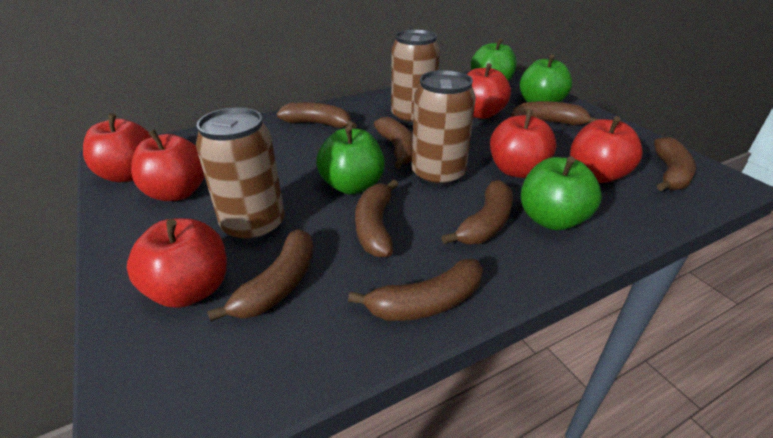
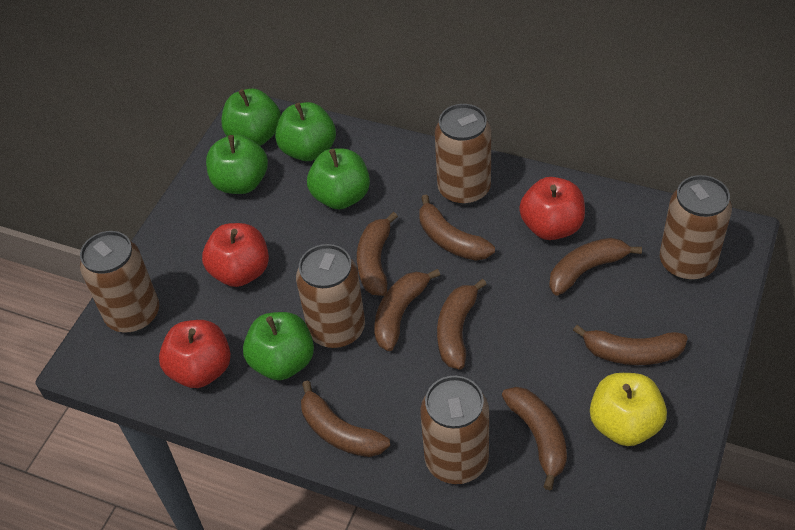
brown can: 3 -> 5
green apple: 4 -> 5
red apple: 6 -> 3
yellow apple: 0 -> 1

